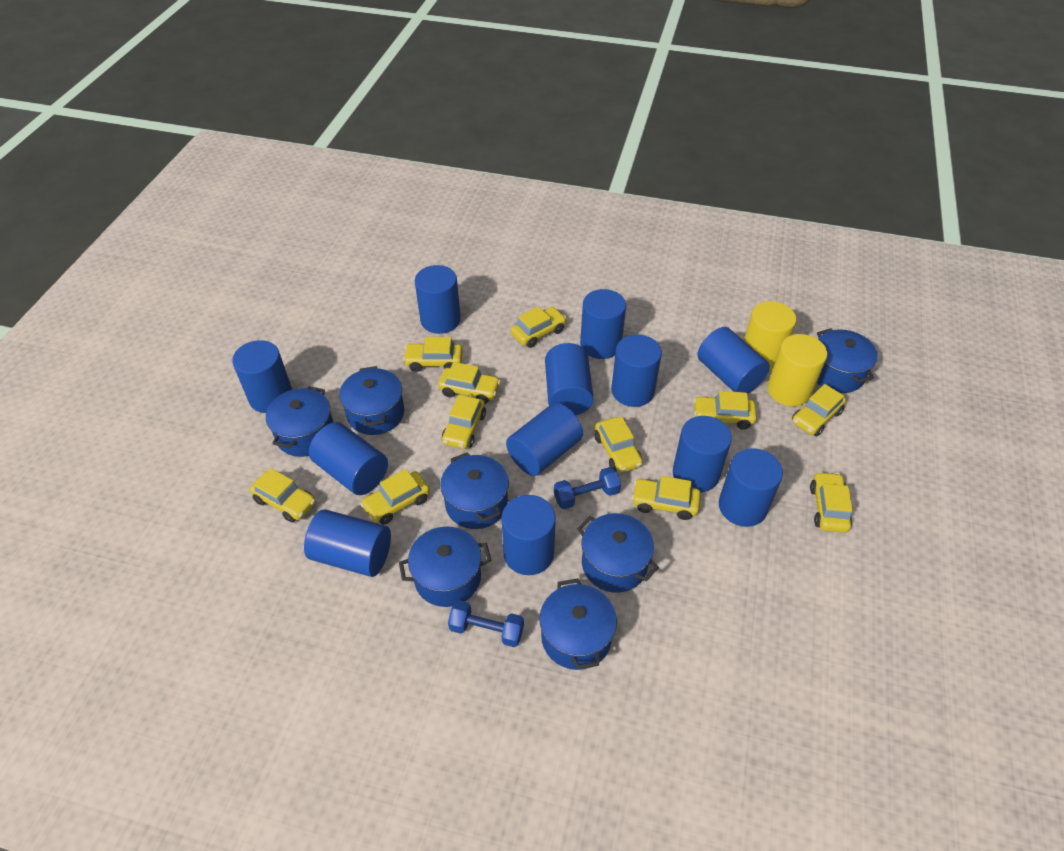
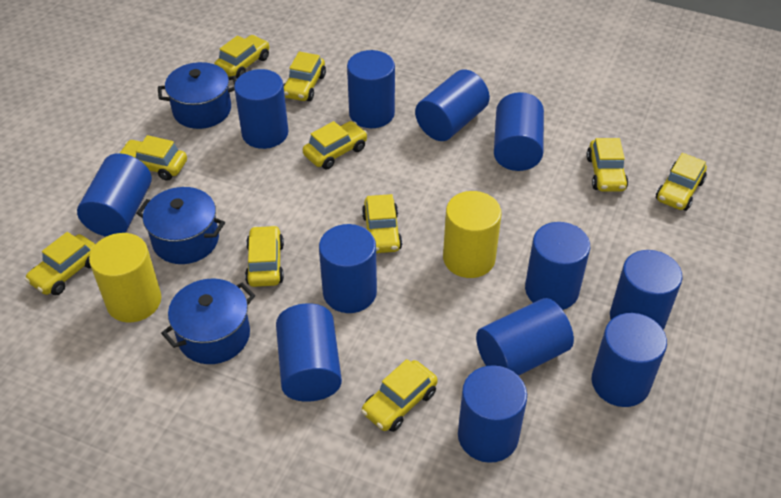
blue dumbbell: 2 -> 0
blue pot: 7 -> 3
yellow car: 11 -> 10

